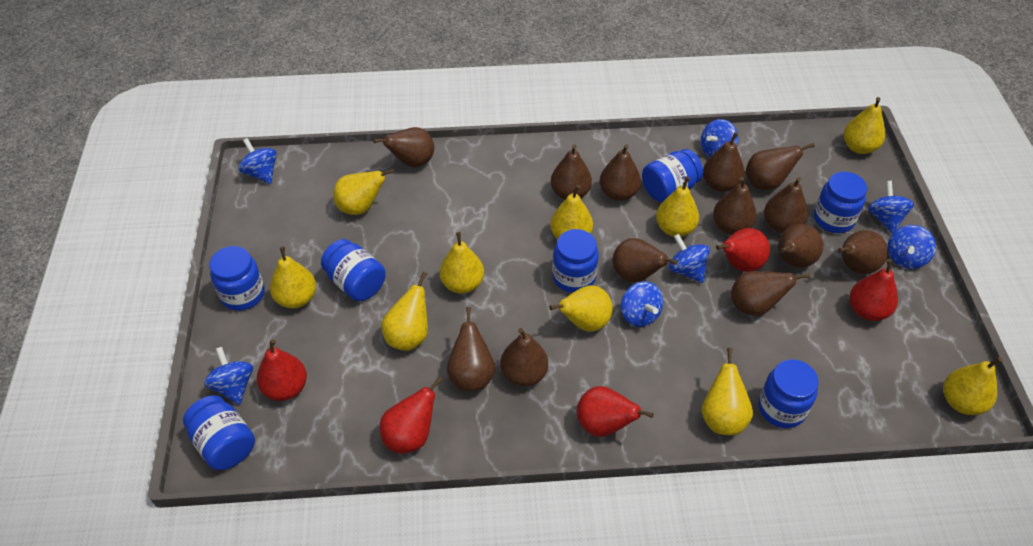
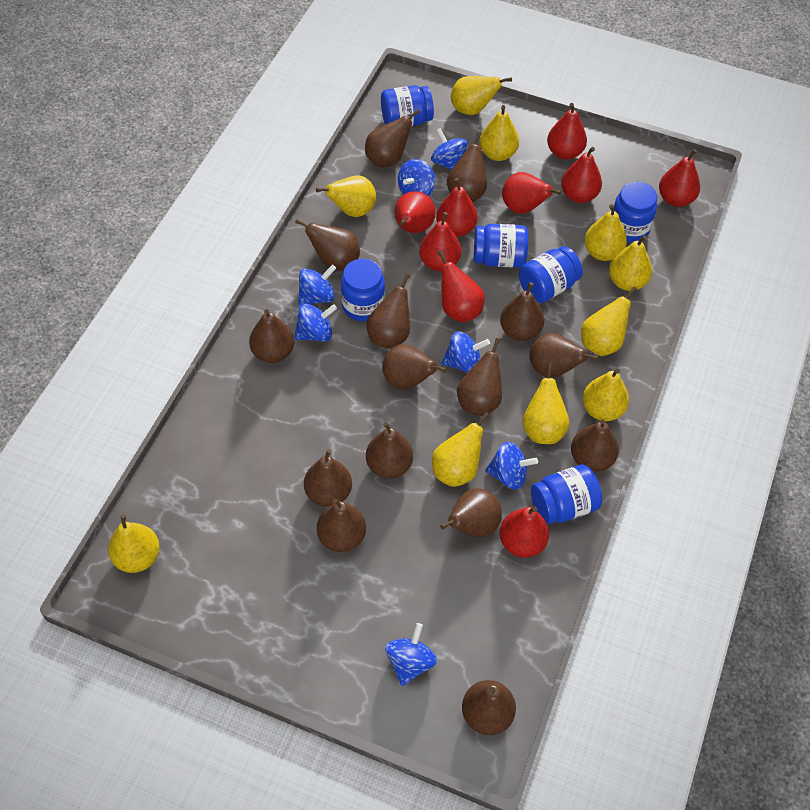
blue jar: 7 -> 6
brown pear: 13 -> 15
red pear: 5 -> 9

